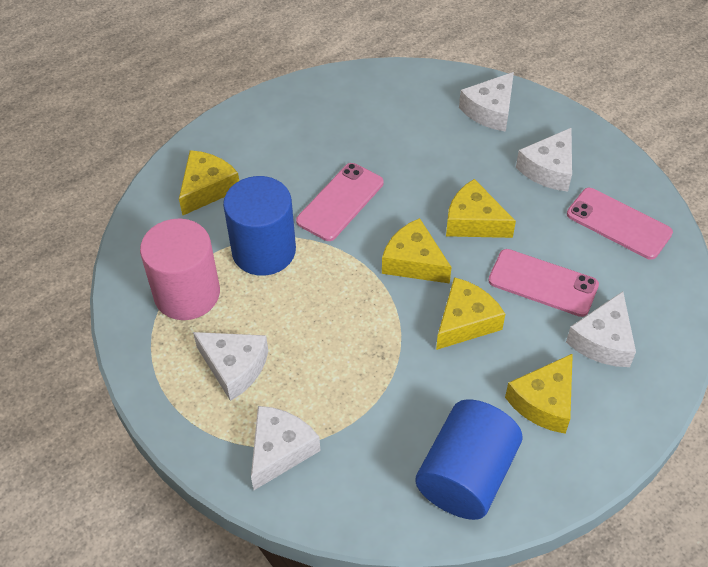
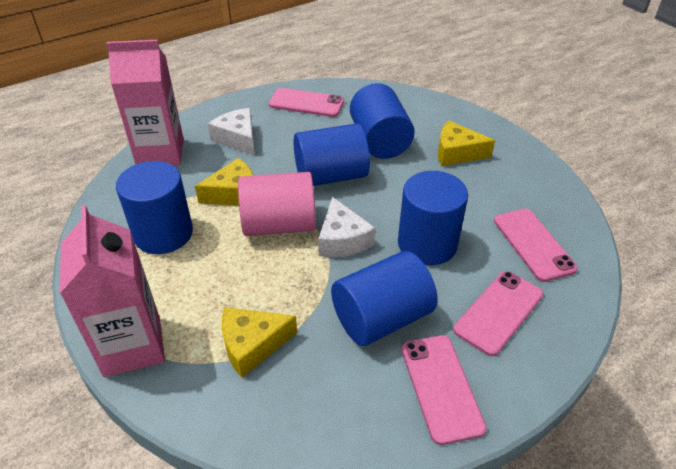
blue cylinder: 2 -> 5
pink carton: 0 -> 2
pink phone: 3 -> 4
white cheese: 5 -> 2
yellow cheese: 5 -> 3

